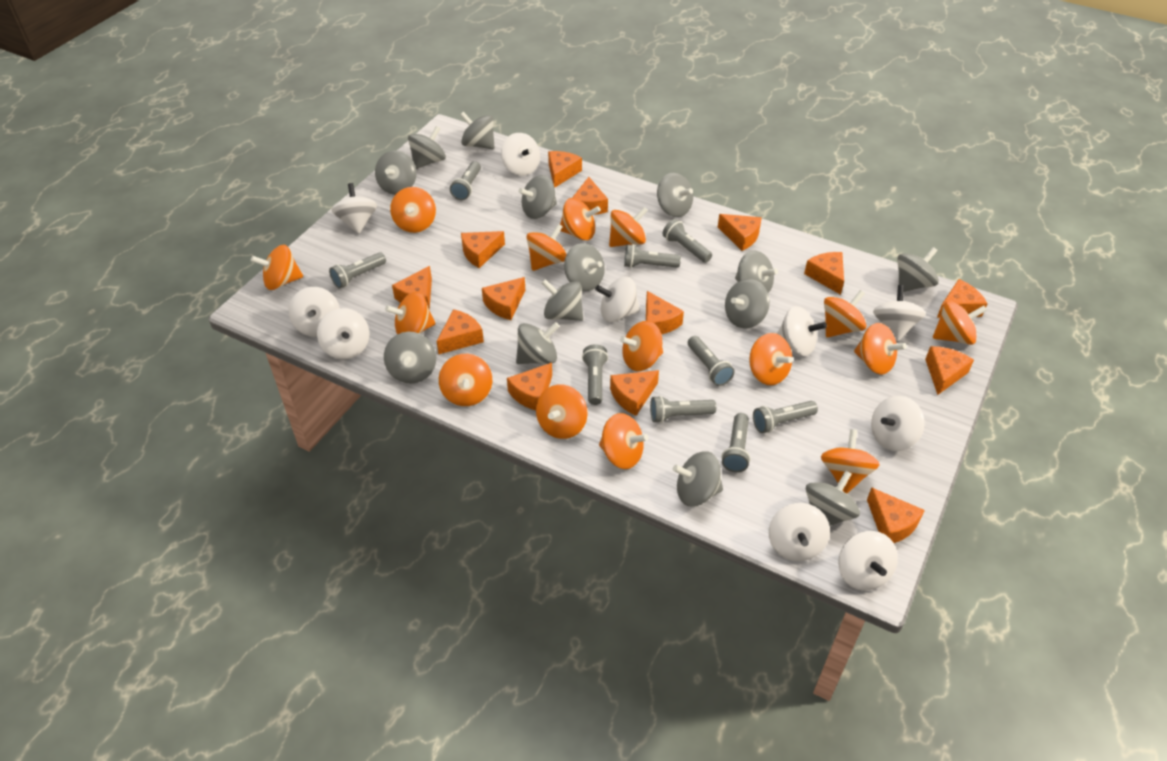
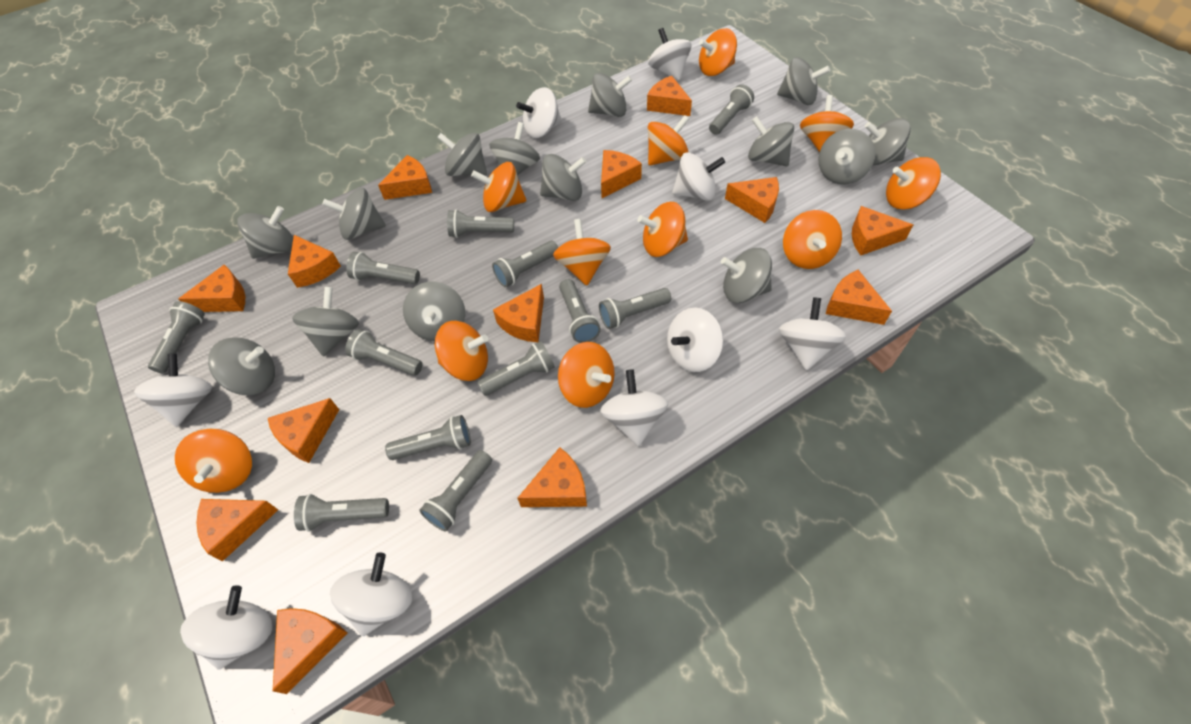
grey flashlight: 9 -> 12
orange cheese: 14 -> 13
orange spinning top: 15 -> 11
white spinning top: 10 -> 9

